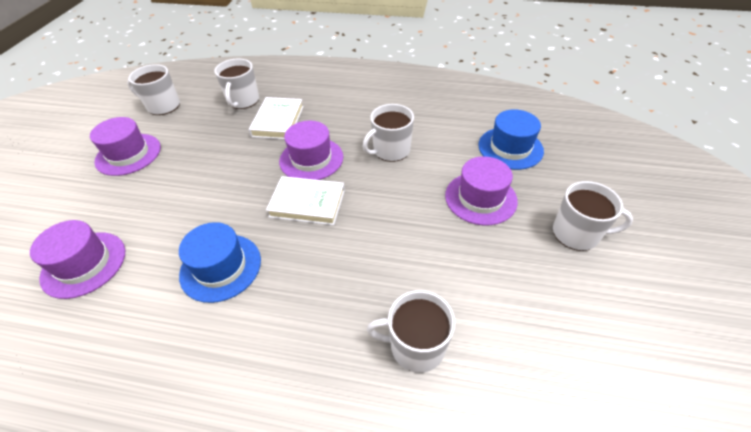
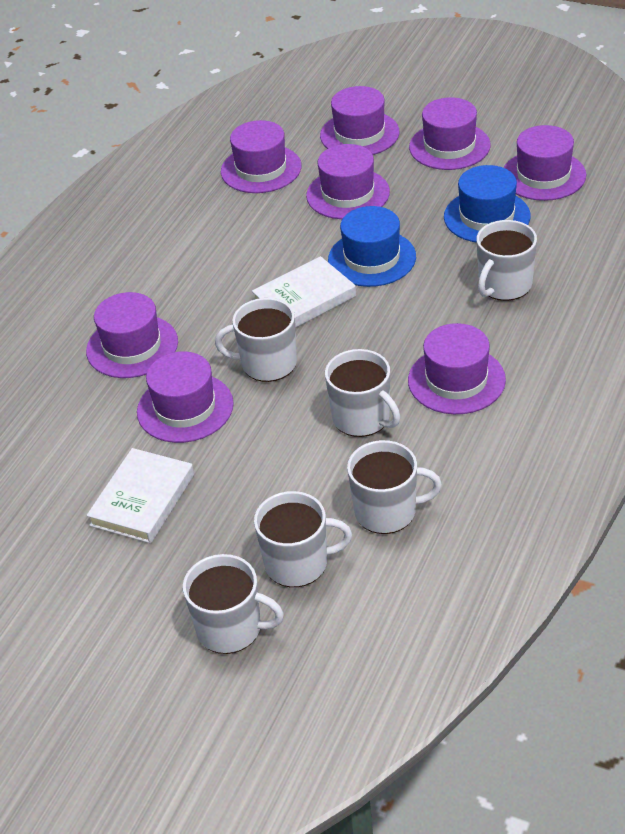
purple hat: 4 -> 8
white mug: 5 -> 6

